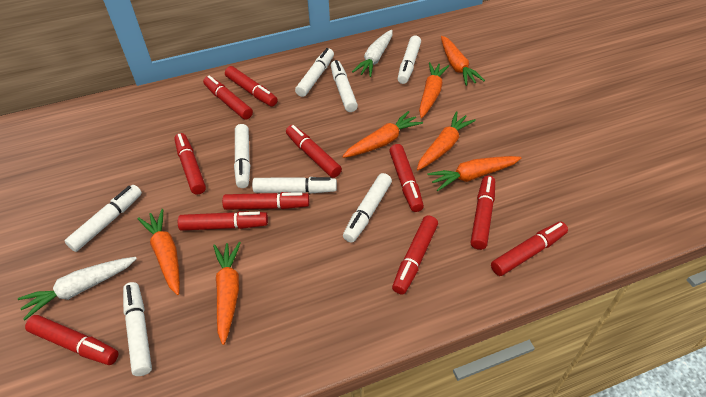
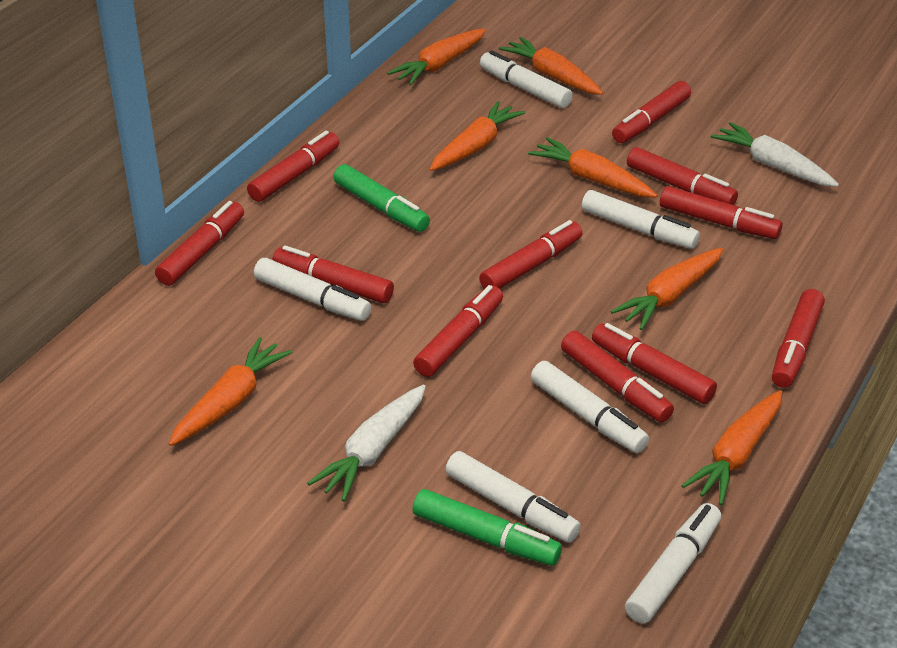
green marker: 0 -> 2
white marker: 8 -> 6

